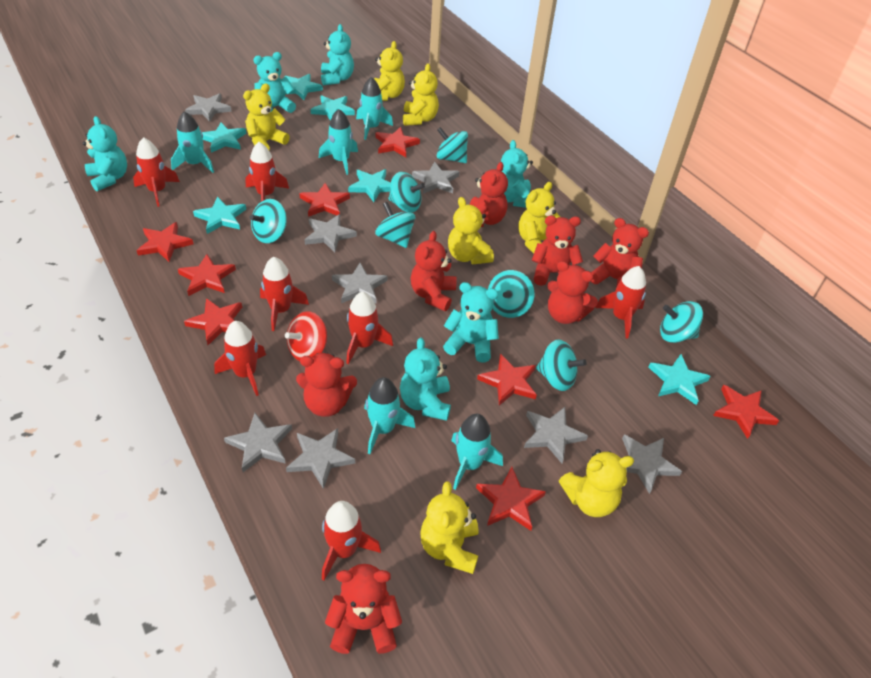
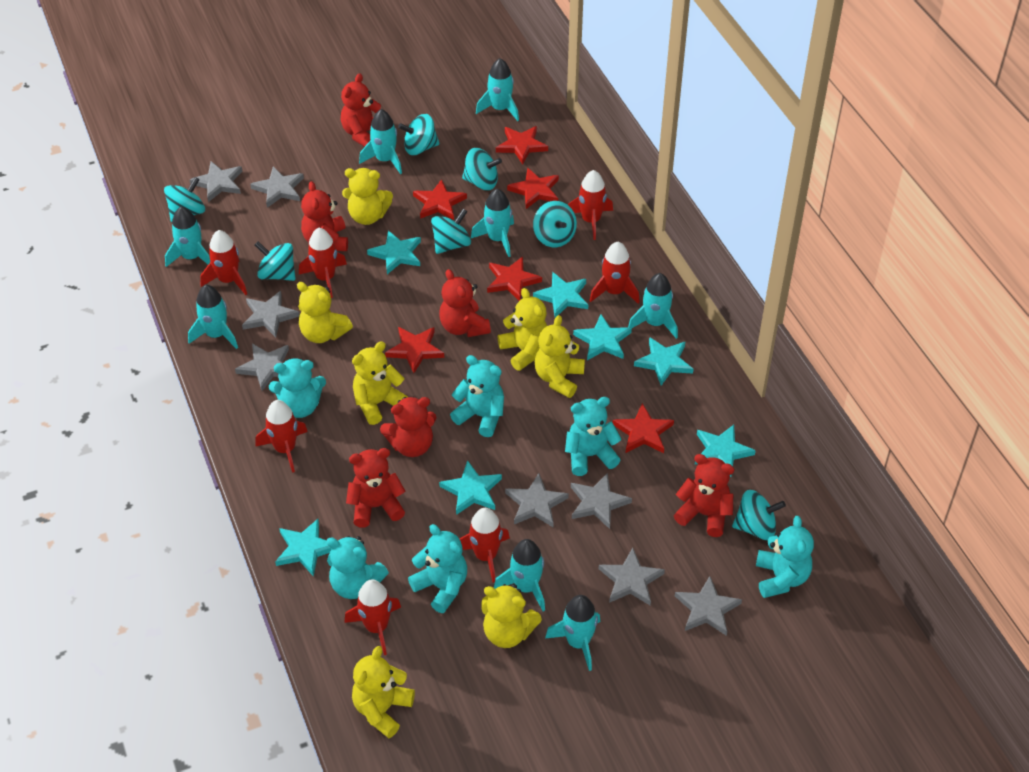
red spinning top: 1 -> 0
red star: 8 -> 6
red teddy bear: 7 -> 6
turquoise rocket: 5 -> 8
turquoise star: 6 -> 7

